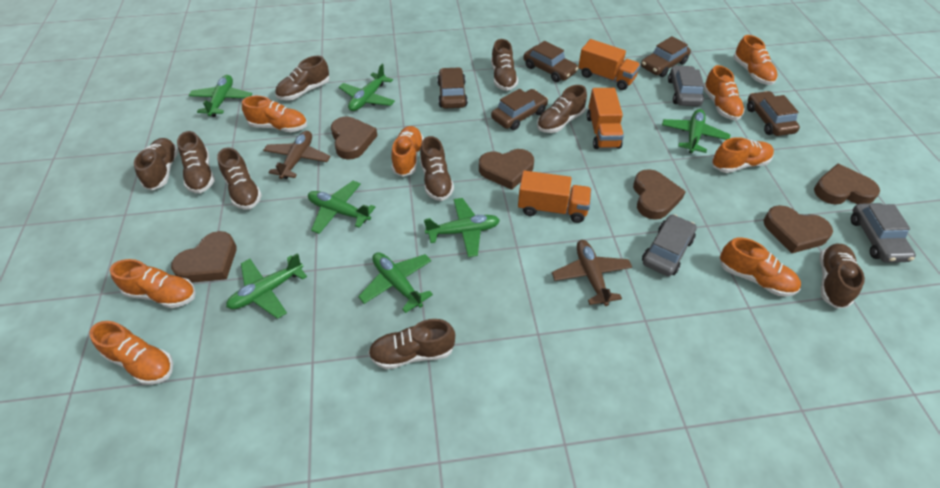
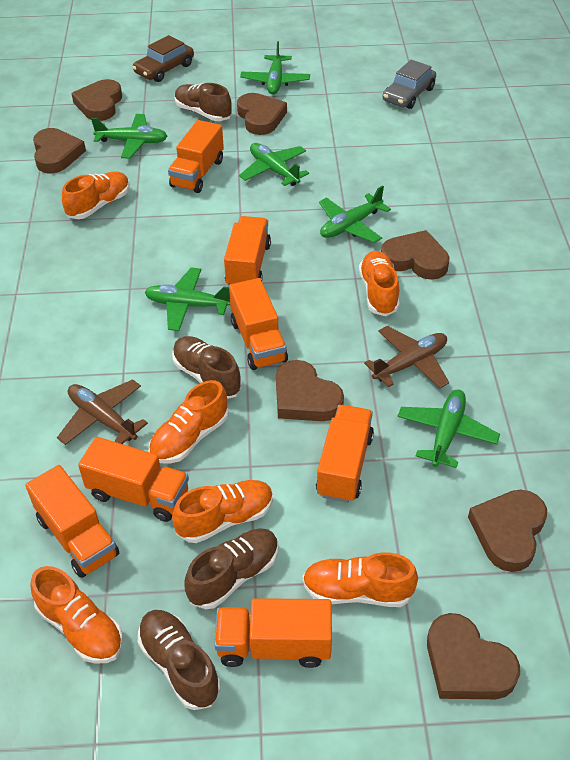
brown car: 5 -> 1
brown heart: 6 -> 7
brown shoe: 9 -> 4
green plane: 7 -> 6
grey car: 3 -> 1
orange shoe: 8 -> 6
orange truck: 3 -> 7

